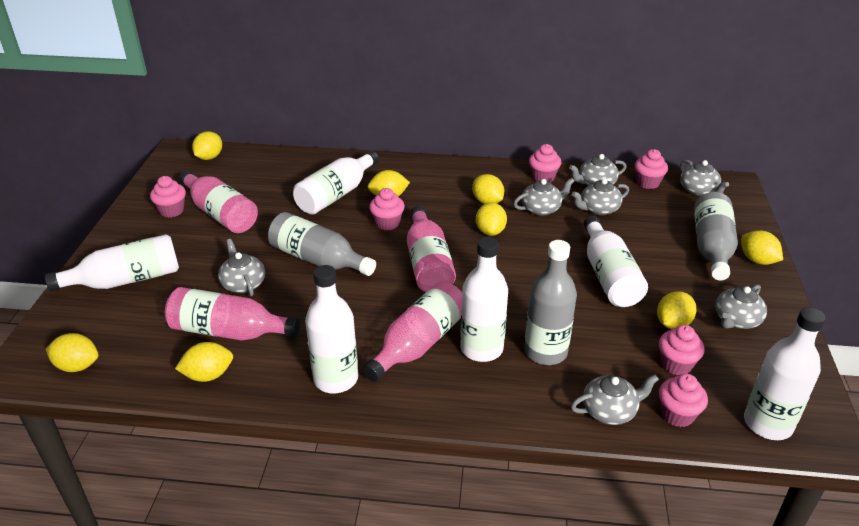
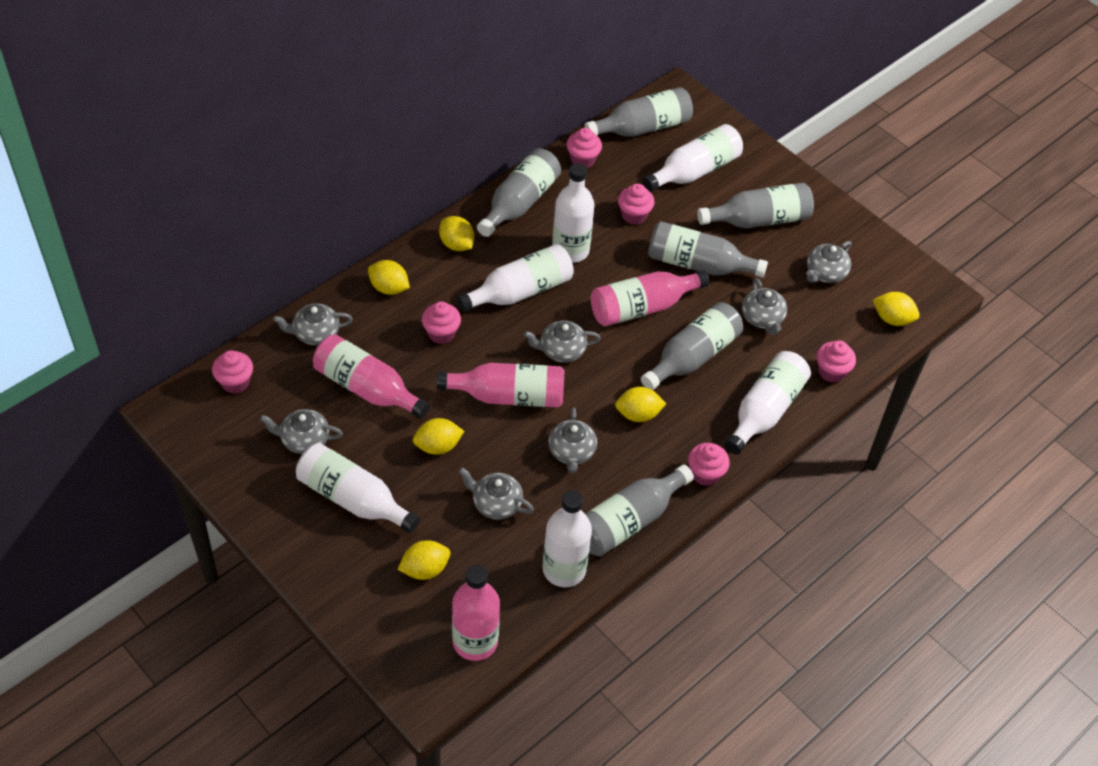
grey bottle: 3 -> 6
yellow lemon: 8 -> 6

